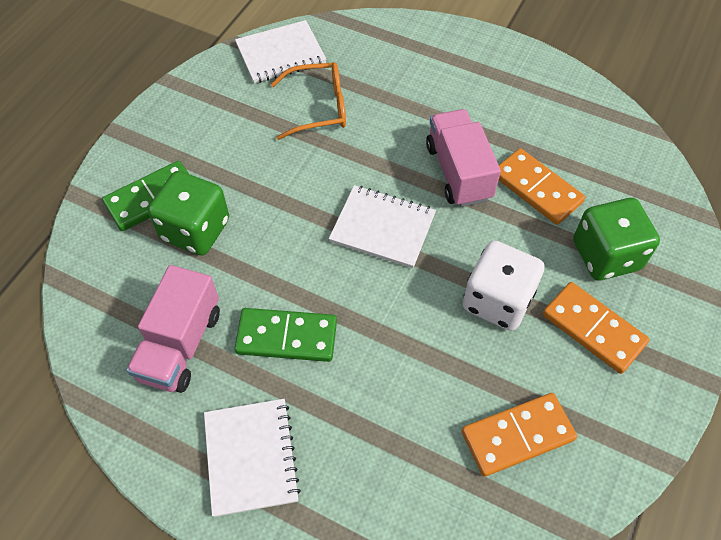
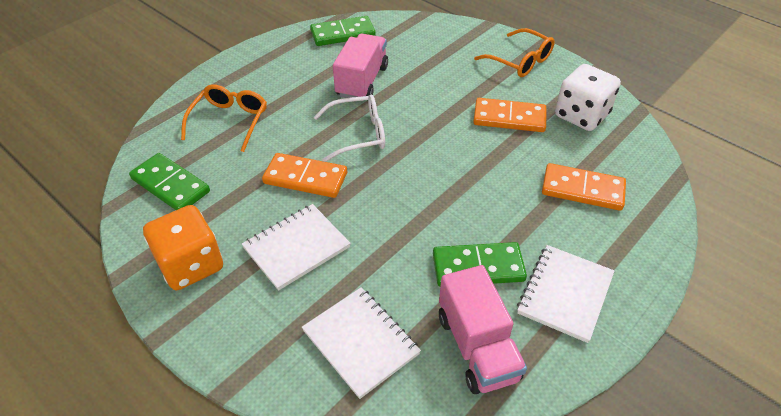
green dice: 2 -> 0
green domino: 2 -> 3
orange dice: 0 -> 1
orange glasses: 1 -> 2
white glasses: 0 -> 1

